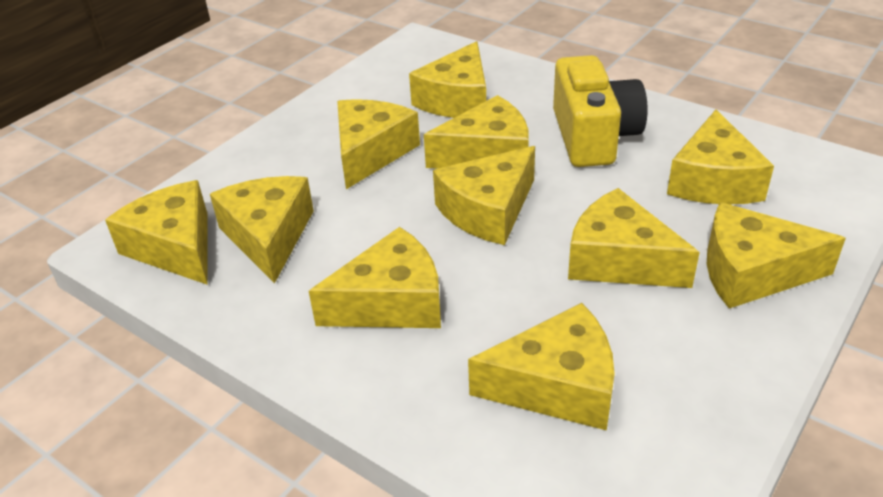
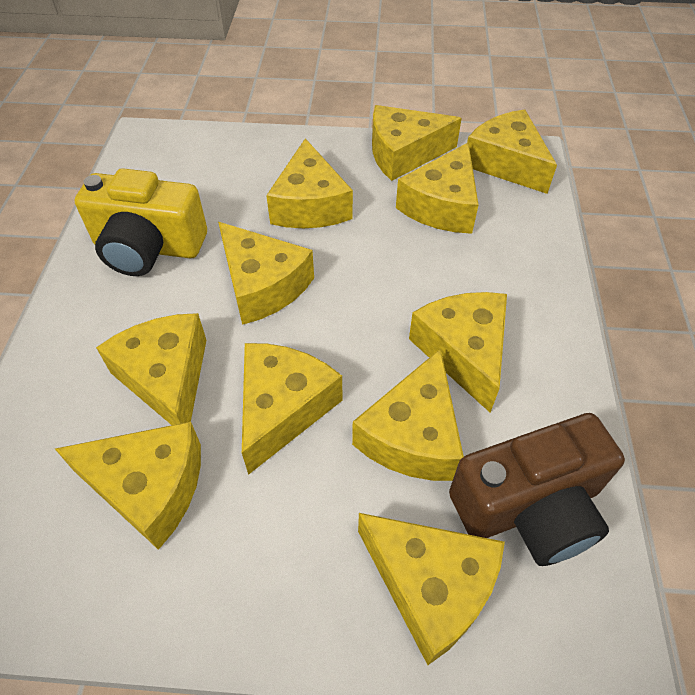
brown camera: 0 -> 1

